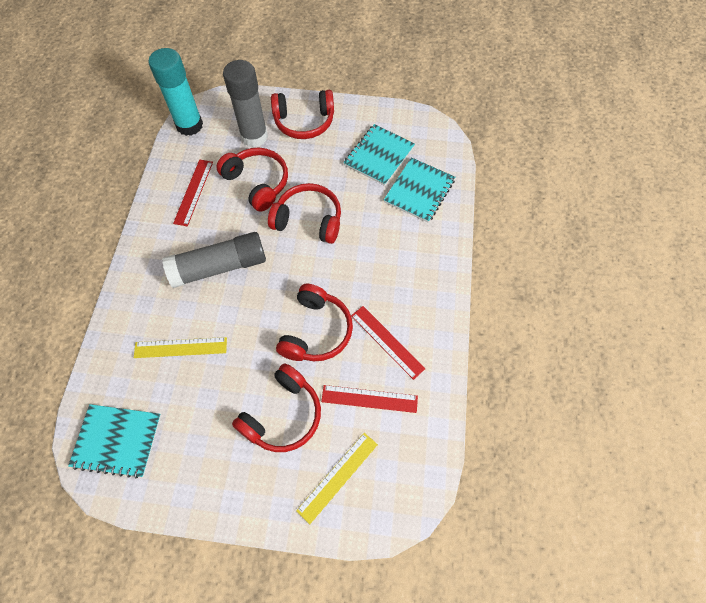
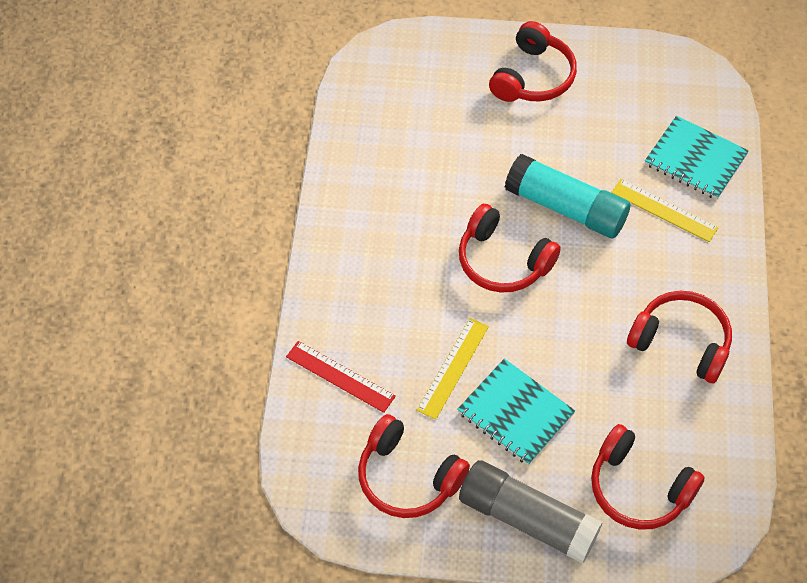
grey glue stick: 2 -> 1
red ruler: 3 -> 1
turquoise notebook: 3 -> 2

